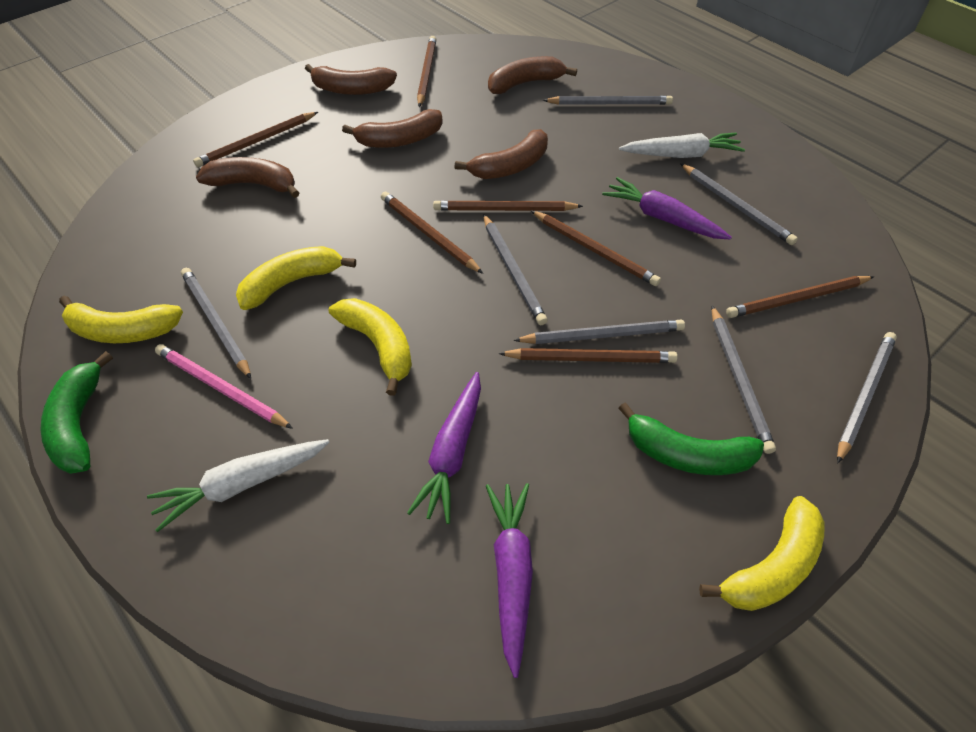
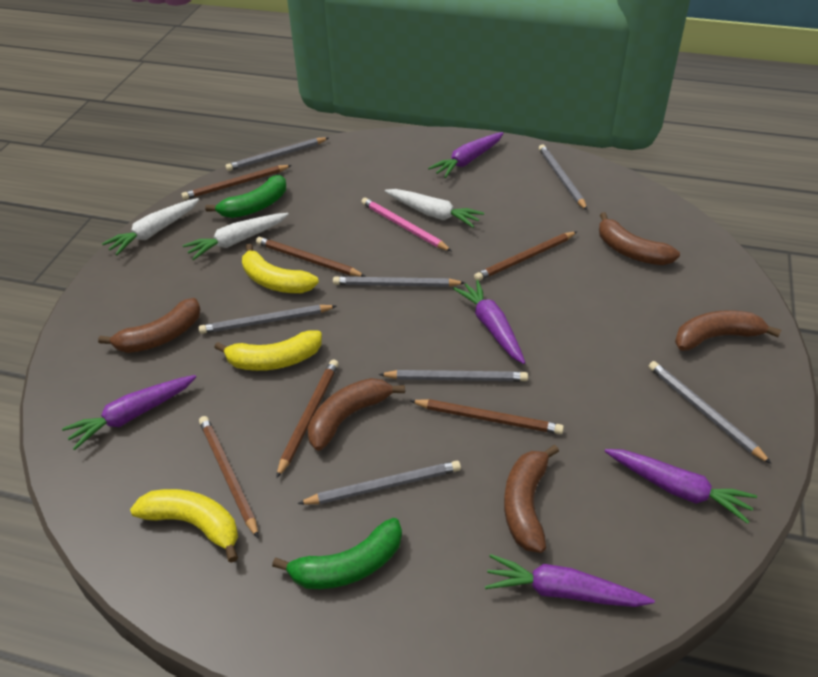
brown pencil: 7 -> 6
purple carrot: 3 -> 5
white carrot: 2 -> 3
yellow banana: 4 -> 3

